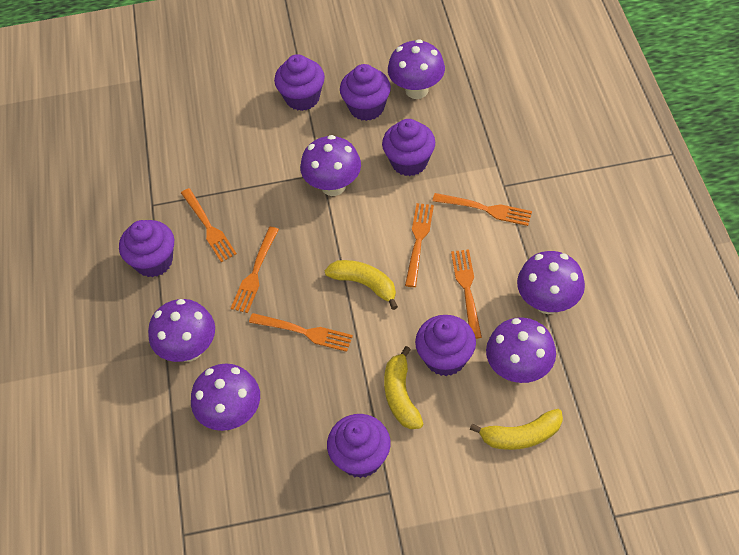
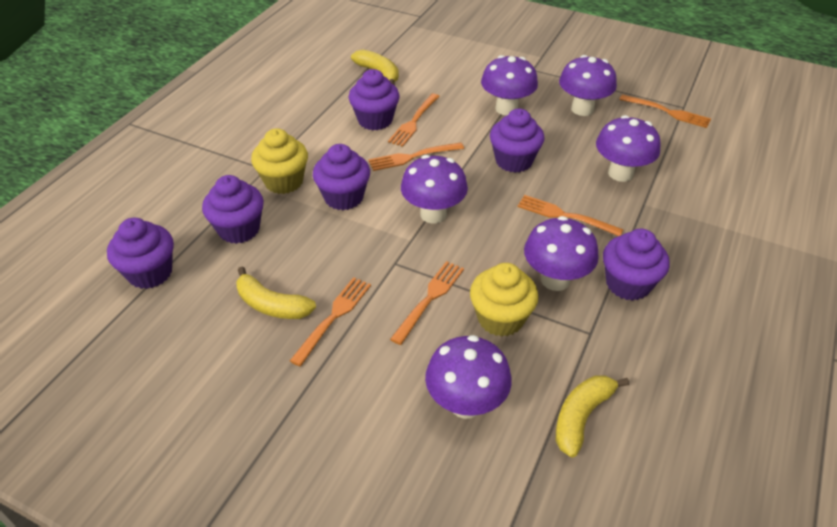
yellow cupcake: 0 -> 2

